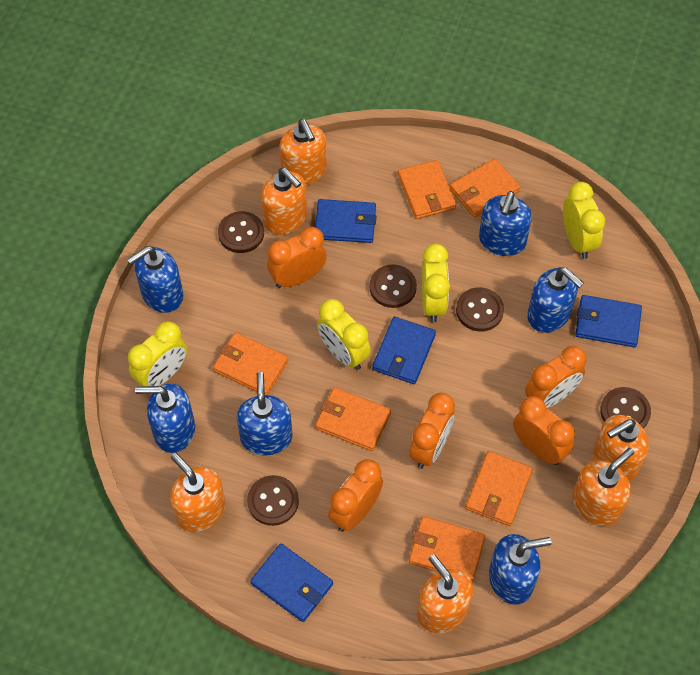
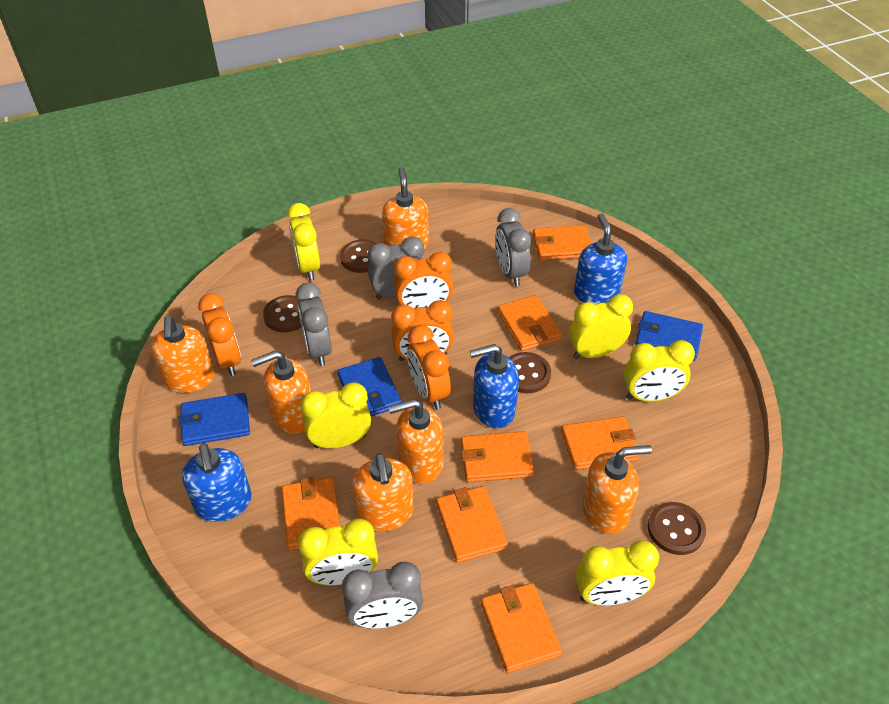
blue soap dispenser: 6 -> 3
blue wallet: 4 -> 3
brown button: 5 -> 4
grey clock: 0 -> 4
orange clock: 5 -> 4
orange wallet: 6 -> 7
yellow clock: 4 -> 6

